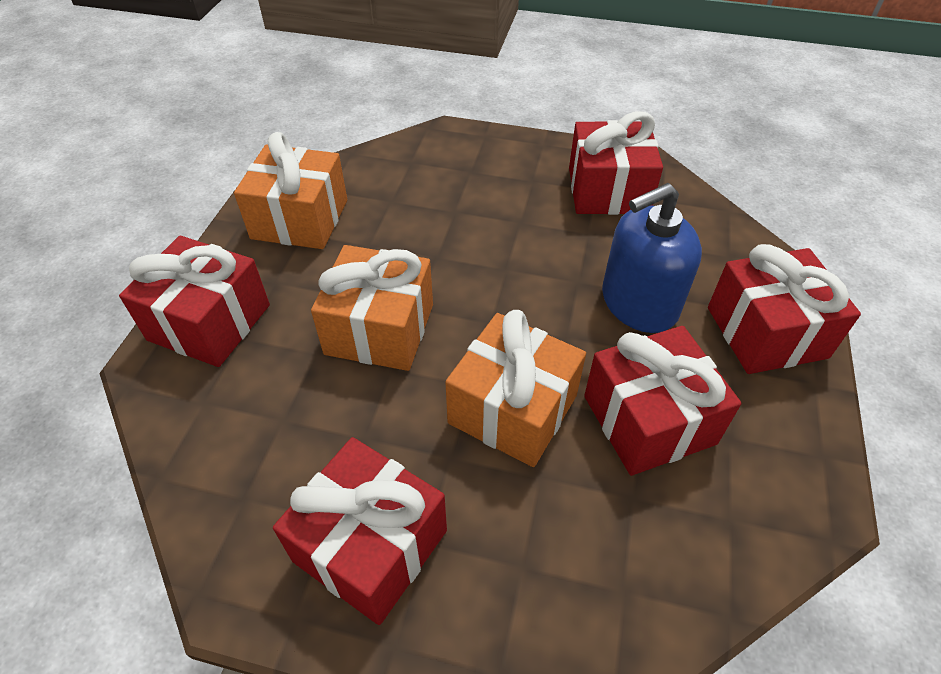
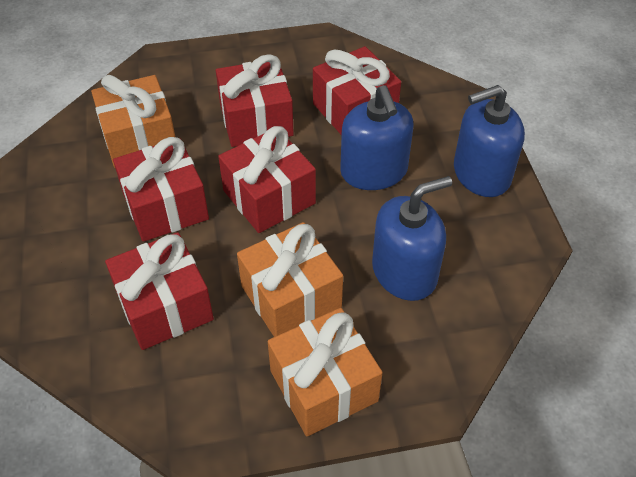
blue soap dispenser: 1 -> 3

